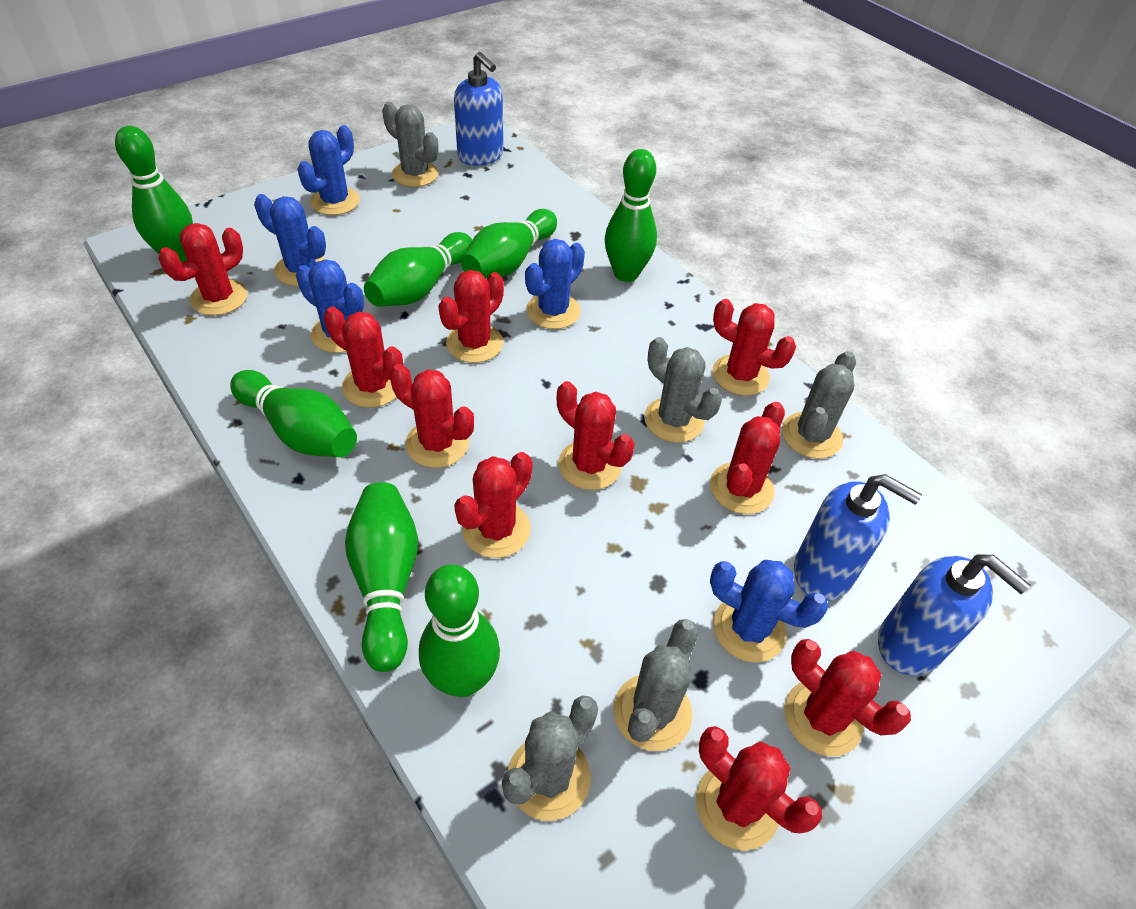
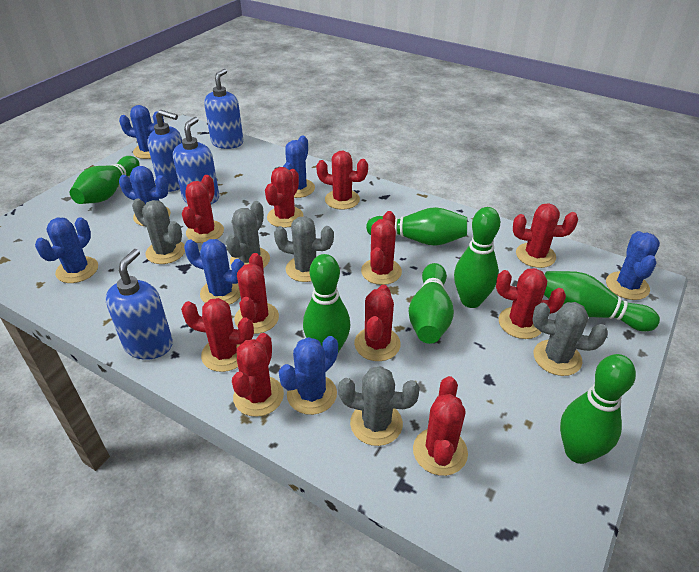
blue cactus: 5 -> 7
blue soap dispenser: 3 -> 4
red cactus: 10 -> 11

